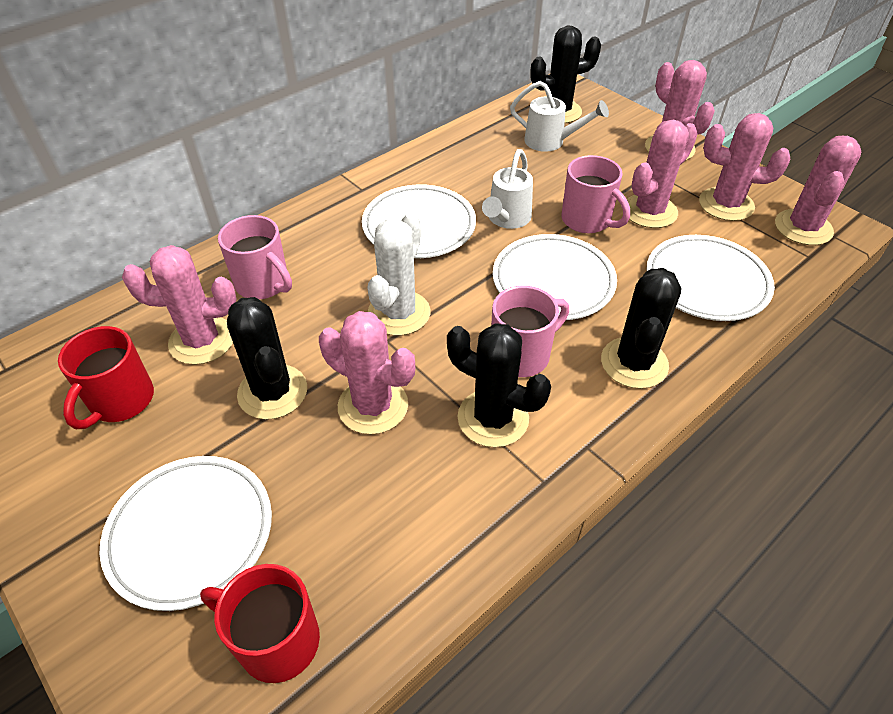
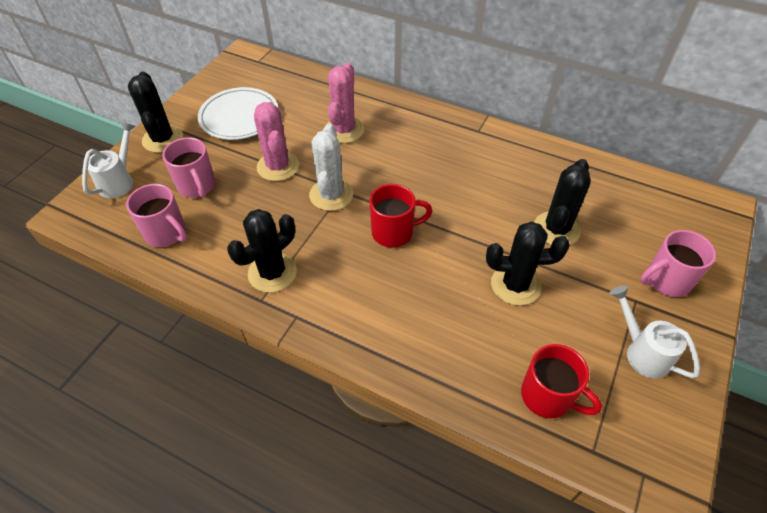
pink cactus: 6 -> 2
white plate: 4 -> 1

